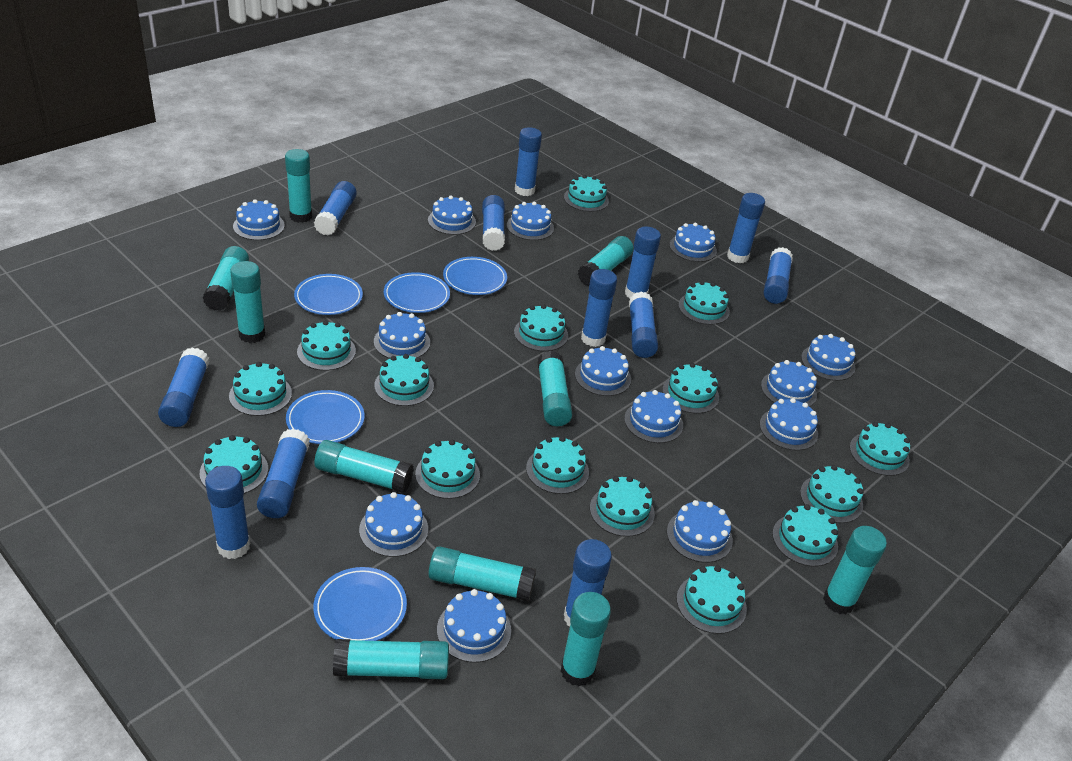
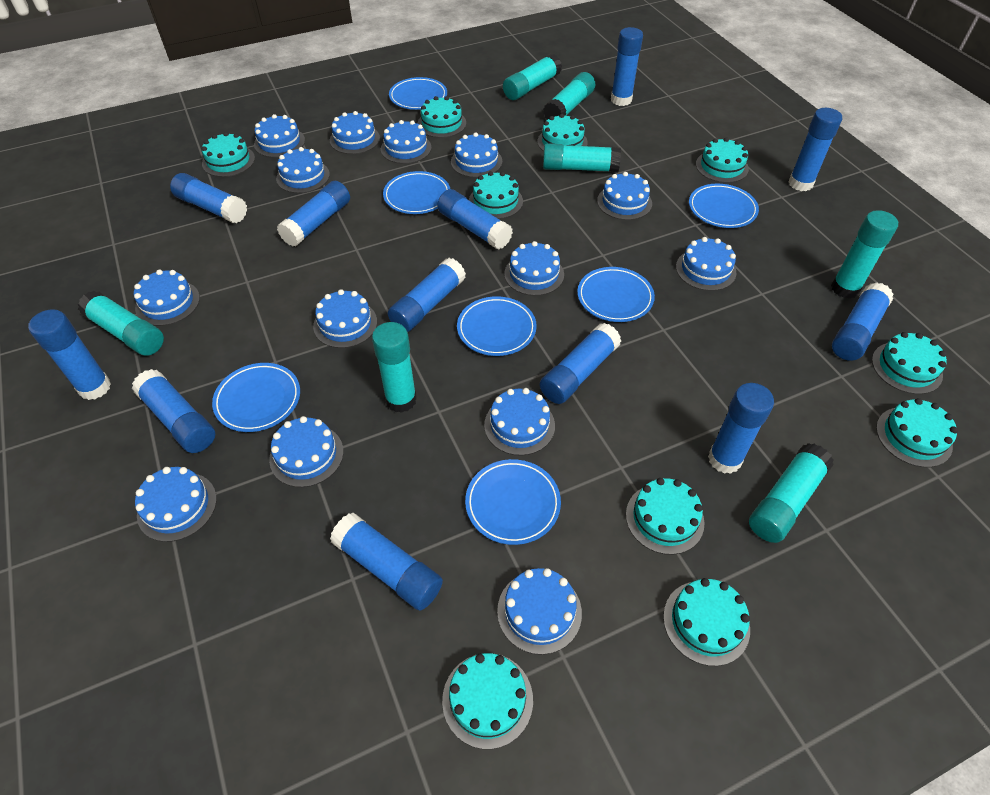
blue cake: 13 -> 14
blue plate: 5 -> 7
turquoise cake: 15 -> 10
turquoise glue stick: 10 -> 7

